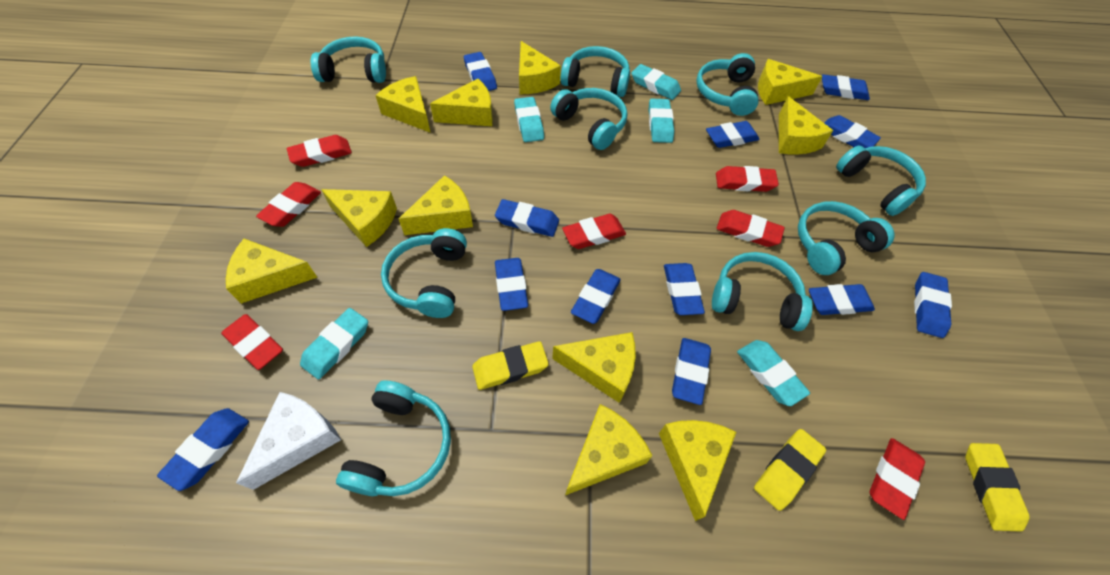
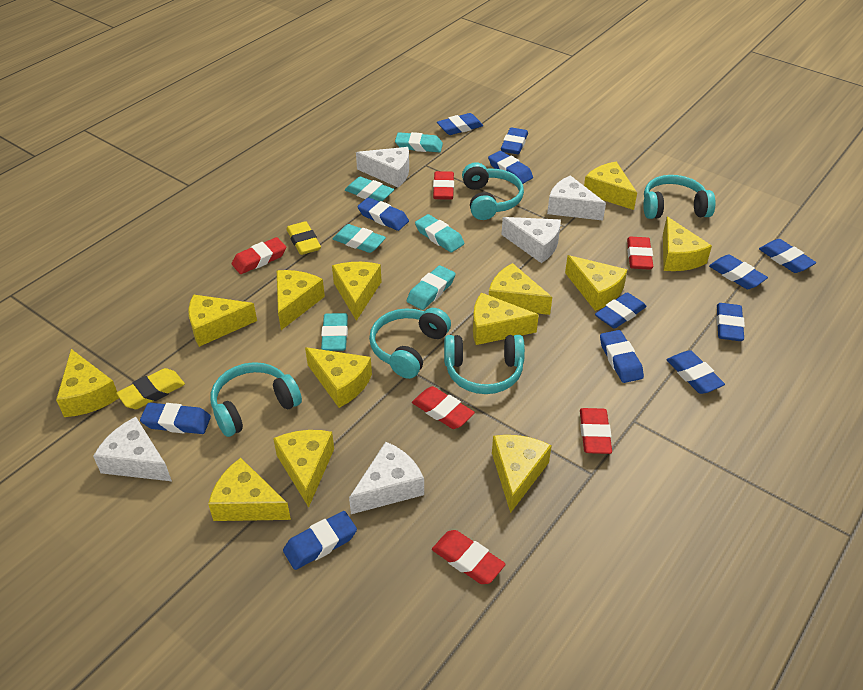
red eraser: 7 -> 6
turquoise eraser: 5 -> 6
turquoise headphones: 9 -> 5
white cheese: 1 -> 5
yellow cheese: 11 -> 13
yellow eraser: 3 -> 2

